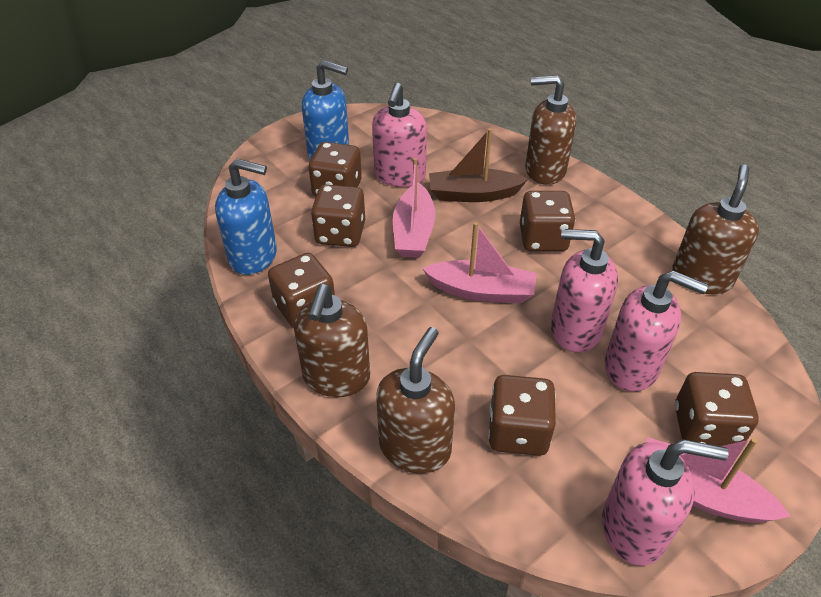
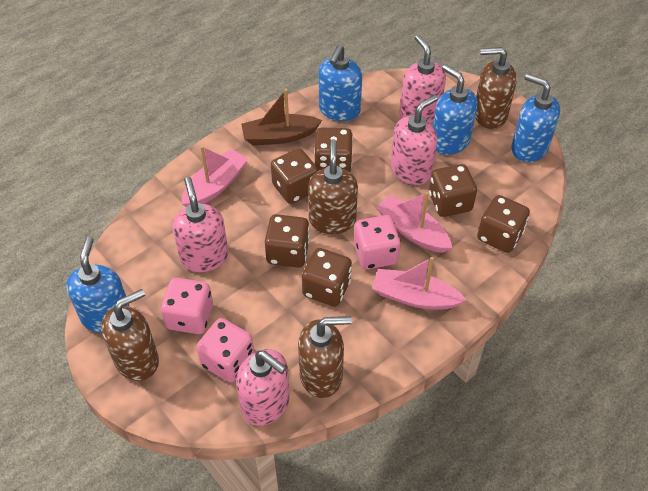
blue soap dispenser: 2 -> 4
pink dice: 0 -> 3

